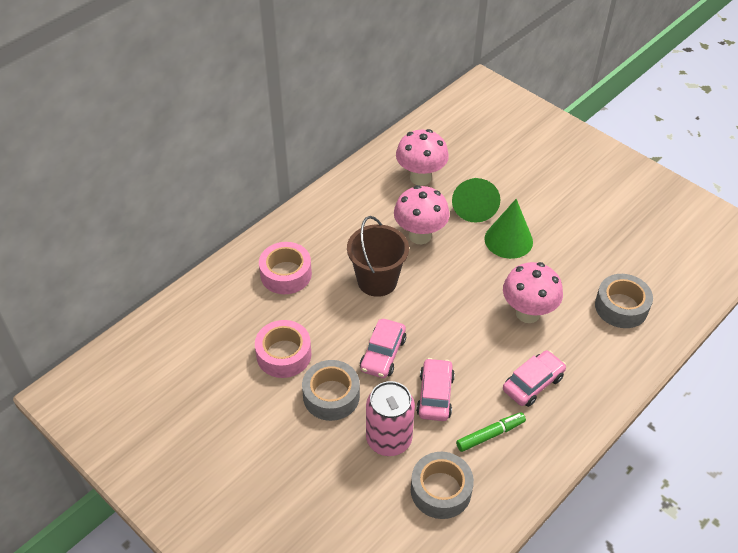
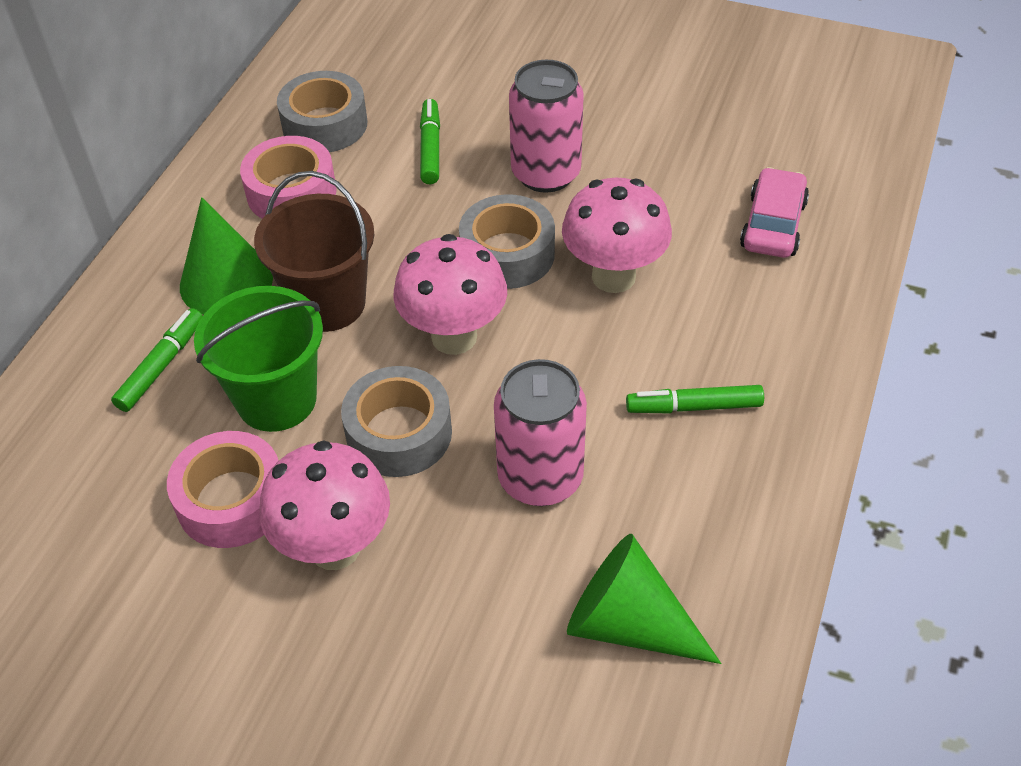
green bucket: 0 -> 1
green marker: 1 -> 3
pink can: 1 -> 2
pink car: 3 -> 1

